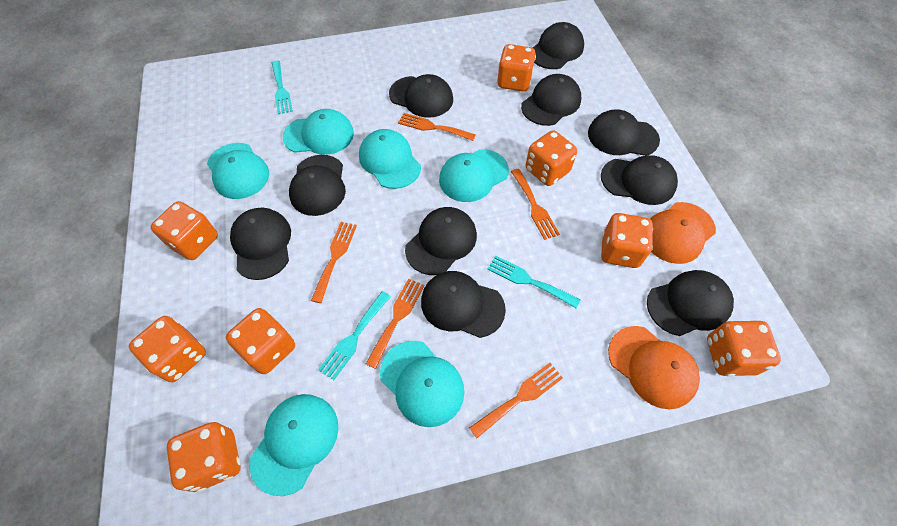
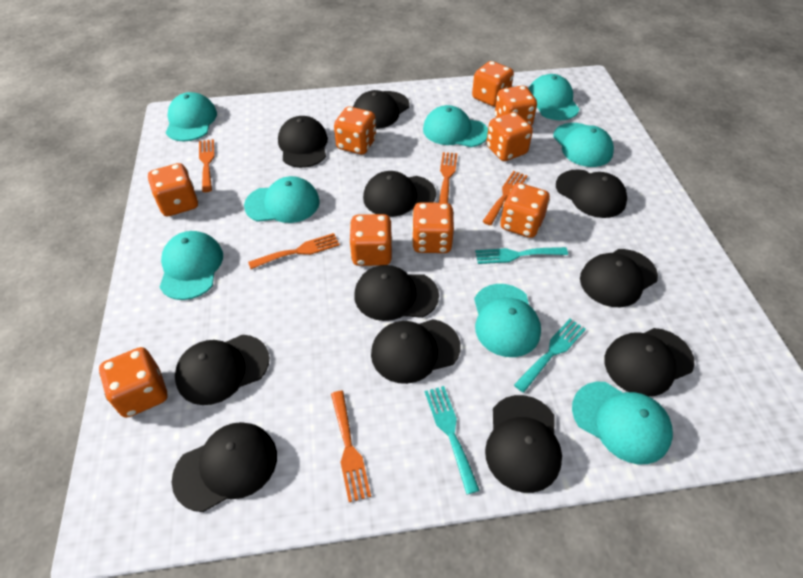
black cap: 10 -> 11
orange cap: 2 -> 0
orange dice: 8 -> 9
turquoise cap: 6 -> 8

